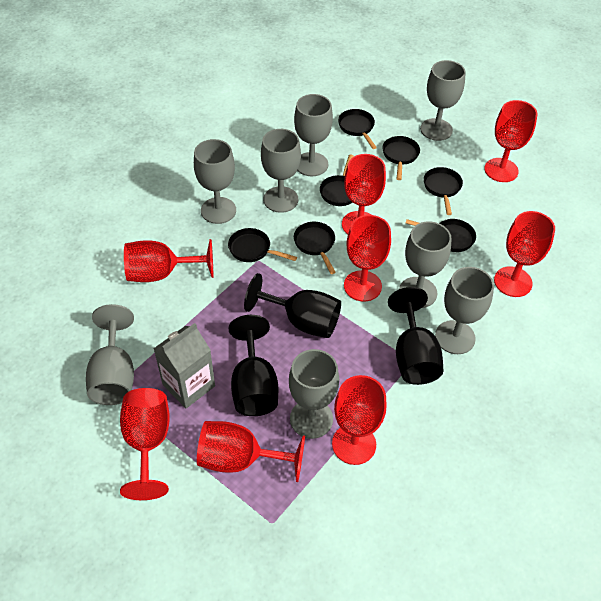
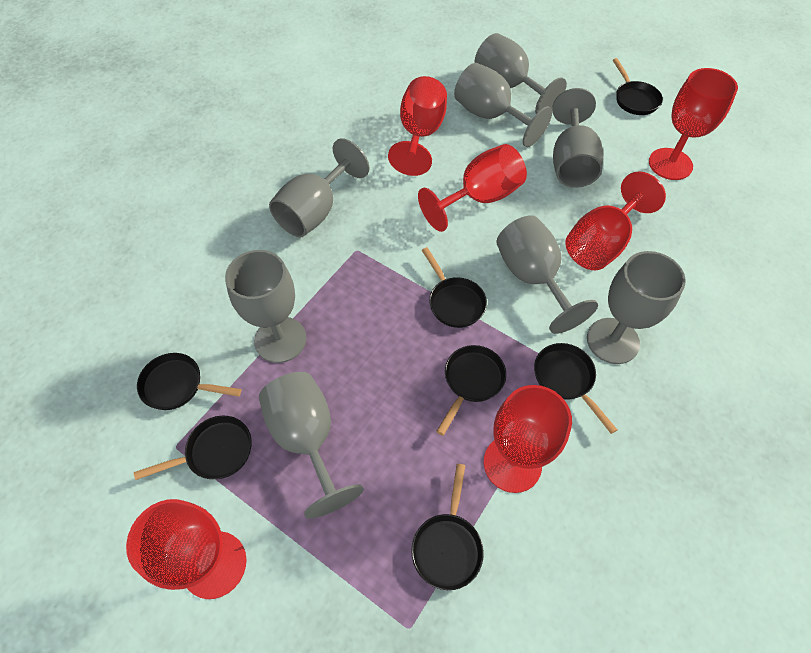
black goblet: 3 -> 0
grey carton: 1 -> 0
red goblet: 8 -> 6

